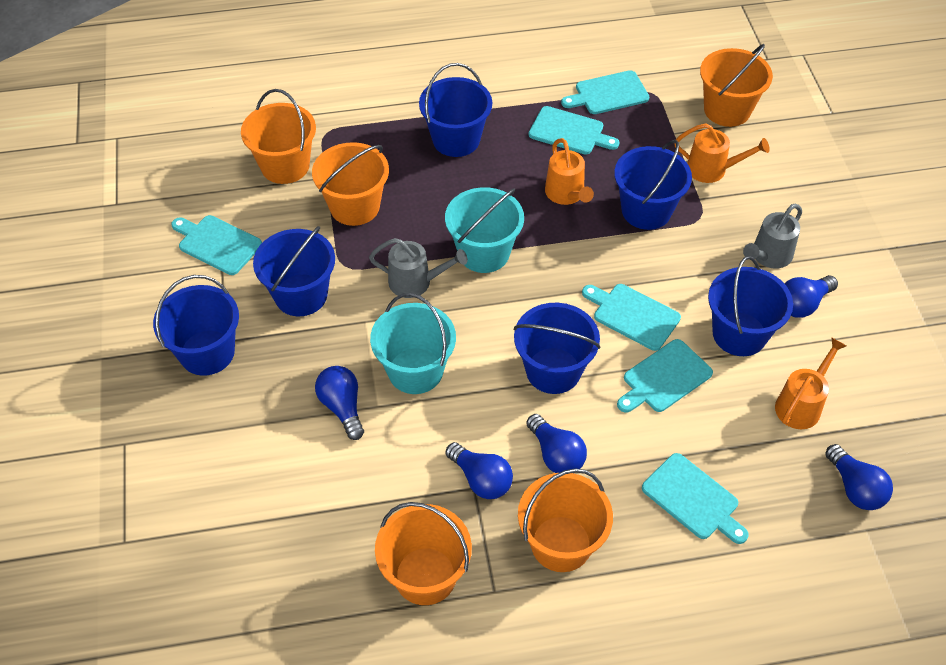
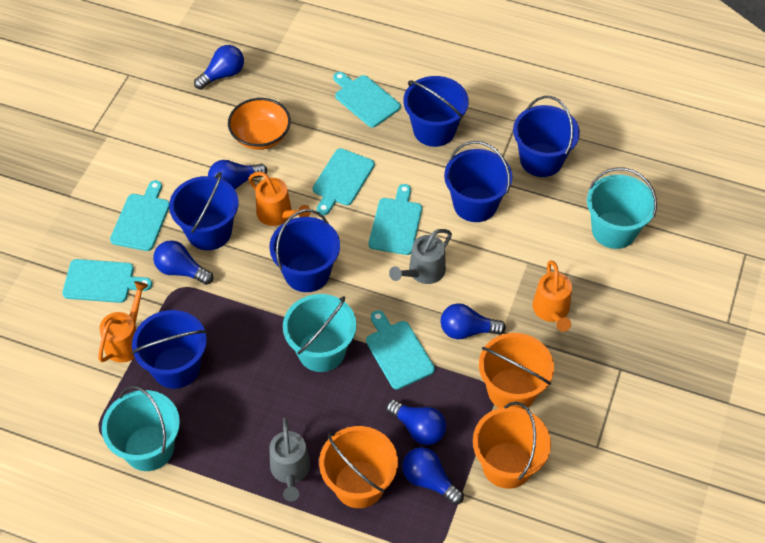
blue light bulb: 5 -> 6
orange bowl: 0 -> 1
orange bucket: 5 -> 3
turquoise bucket: 2 -> 3

